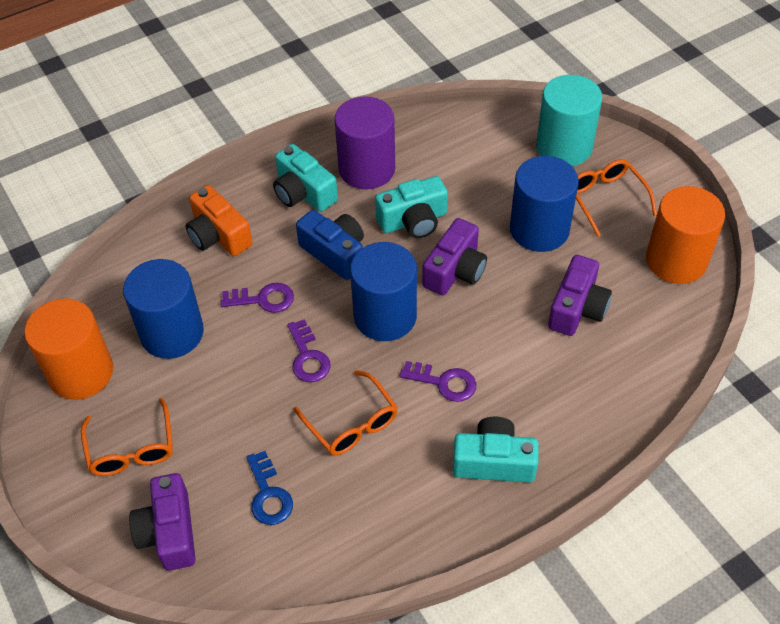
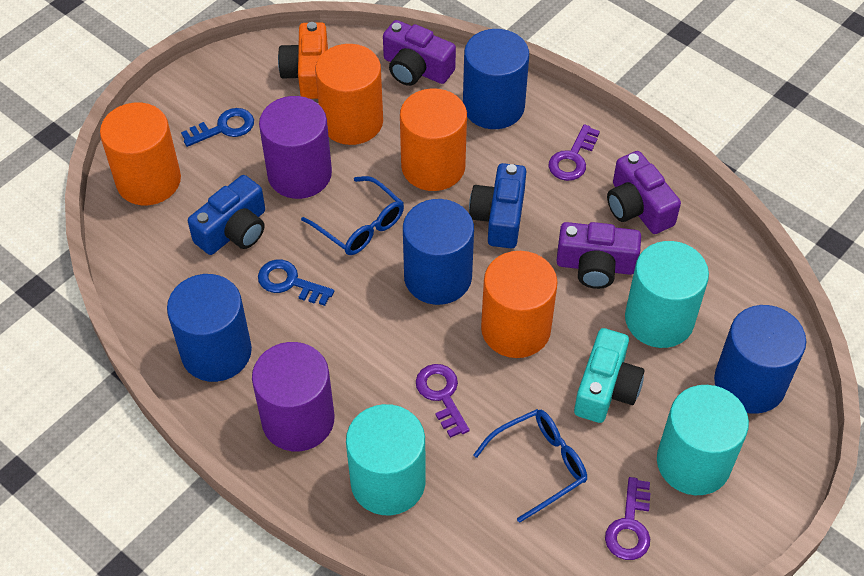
blue camera: 1 -> 2
blue cylinder: 3 -> 4
blue glasses: 0 -> 2
blue key: 1 -> 2
orange cylinder: 2 -> 4
orange glasses: 3 -> 0
purple cylinder: 1 -> 2
turquoise camera: 3 -> 1
turquoise cylinder: 1 -> 3

